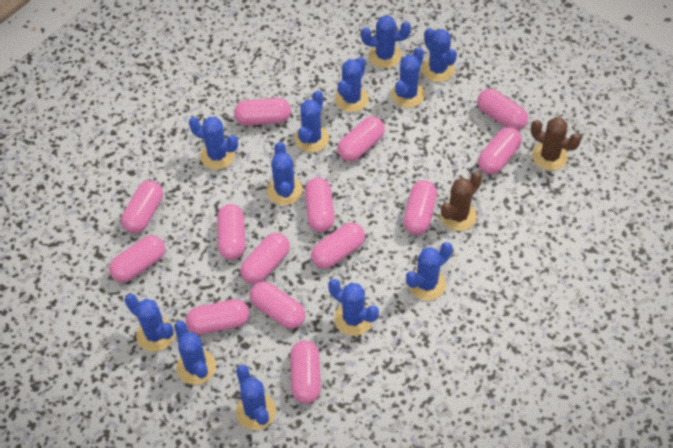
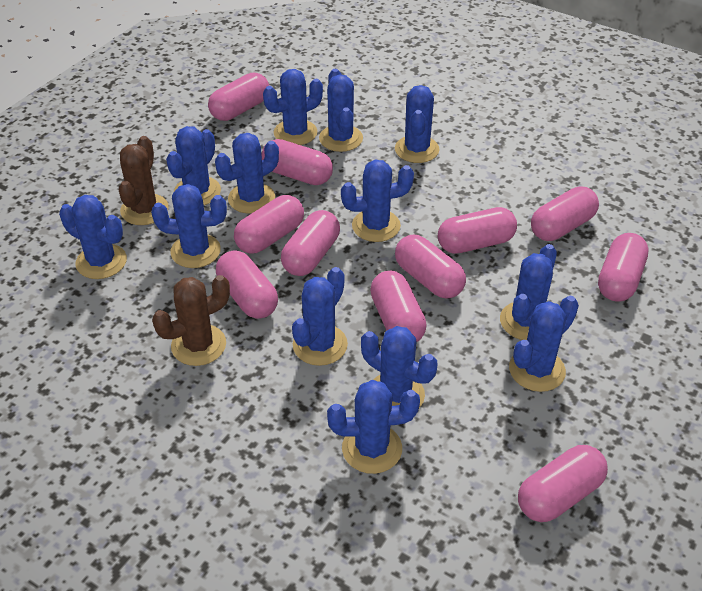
blue cactus: 12 -> 13
pink capsule: 14 -> 11

